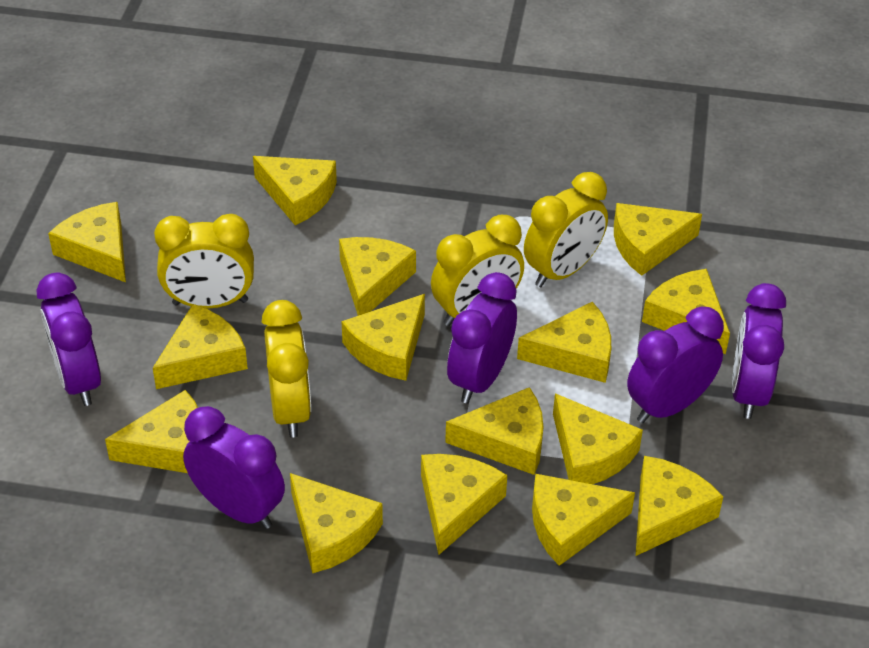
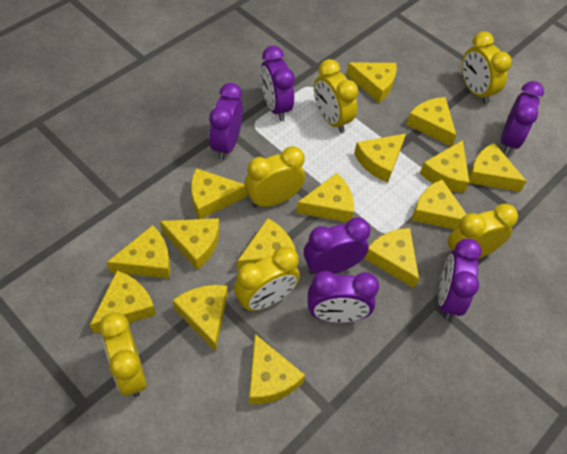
purple clock: 5 -> 6
yellow clock: 4 -> 6

